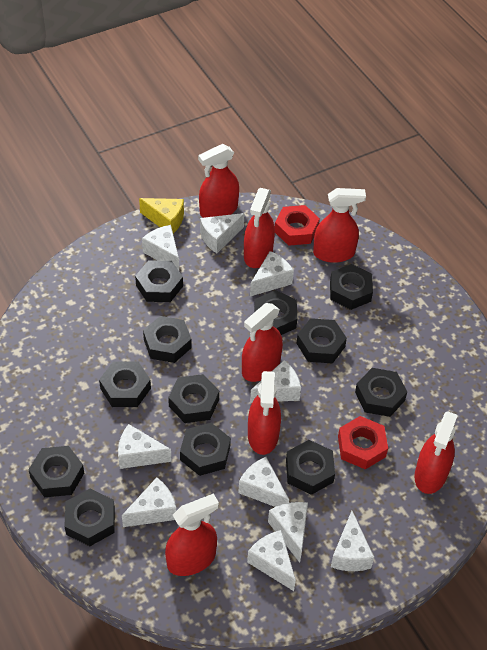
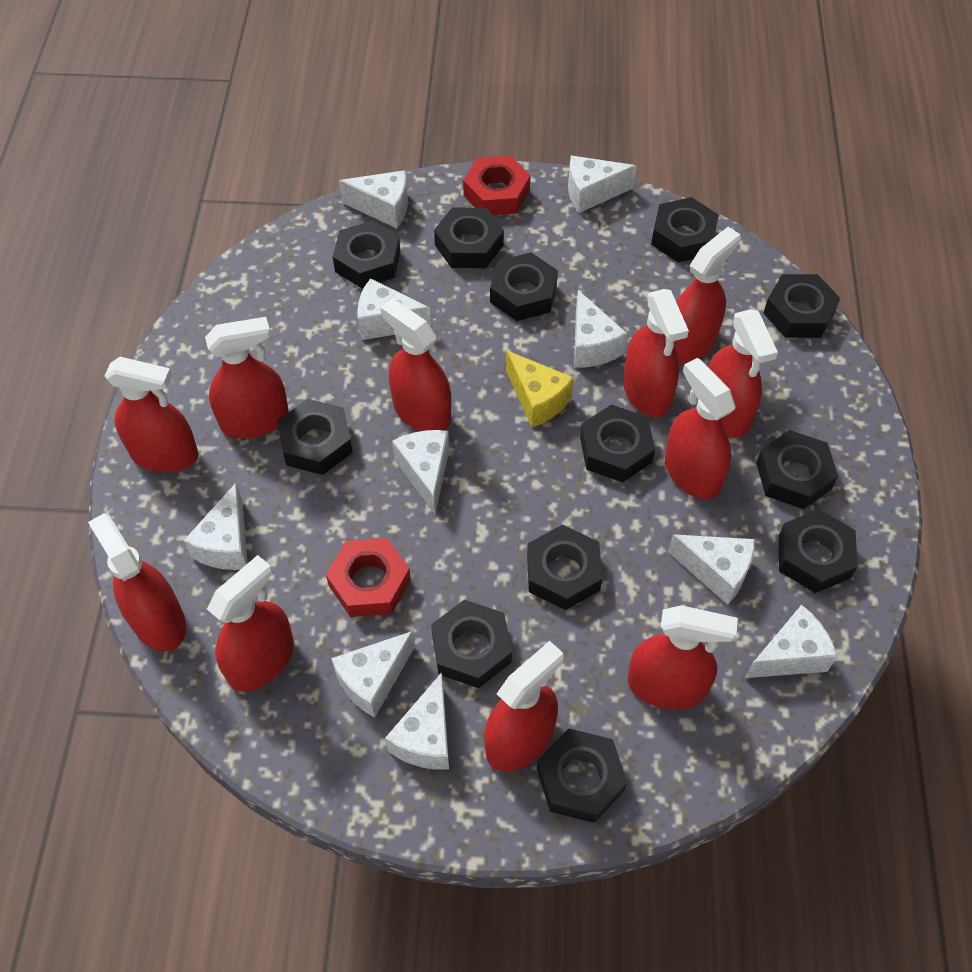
red spray bottle: 7 -> 11

